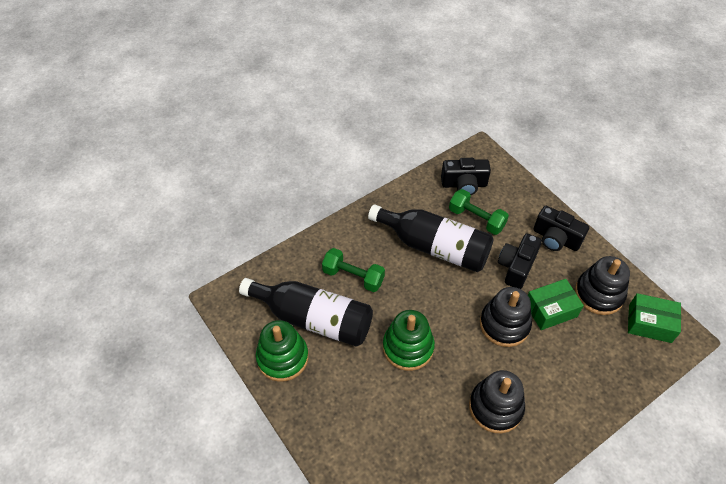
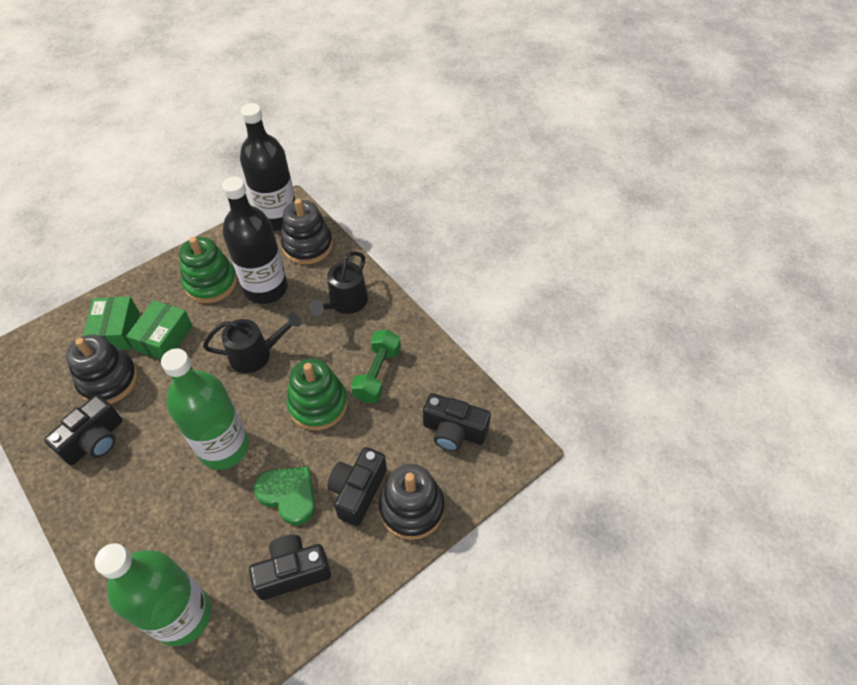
black camera: 3 -> 4
black watering can: 0 -> 2
green bottle: 0 -> 2
green dumbbell: 2 -> 1
green heart: 0 -> 1

